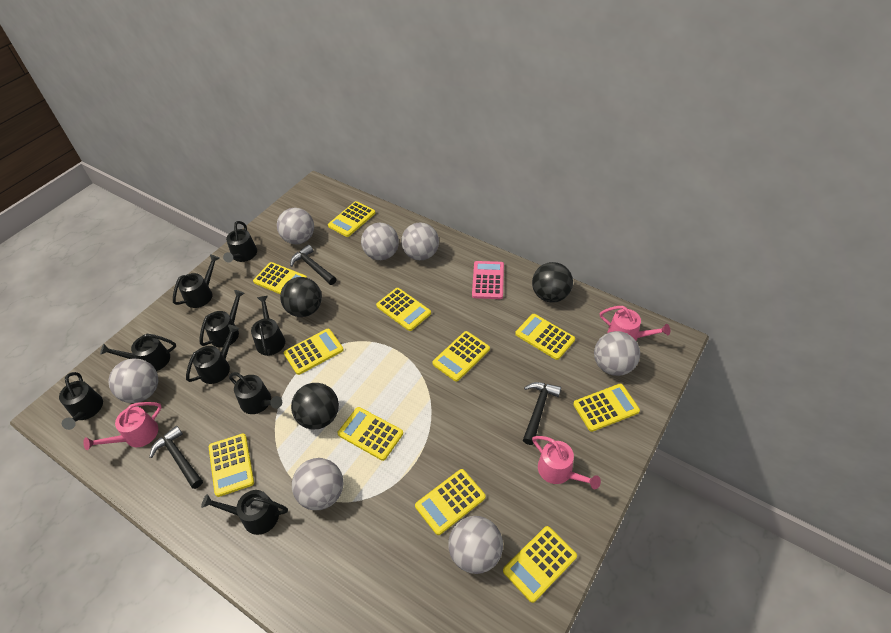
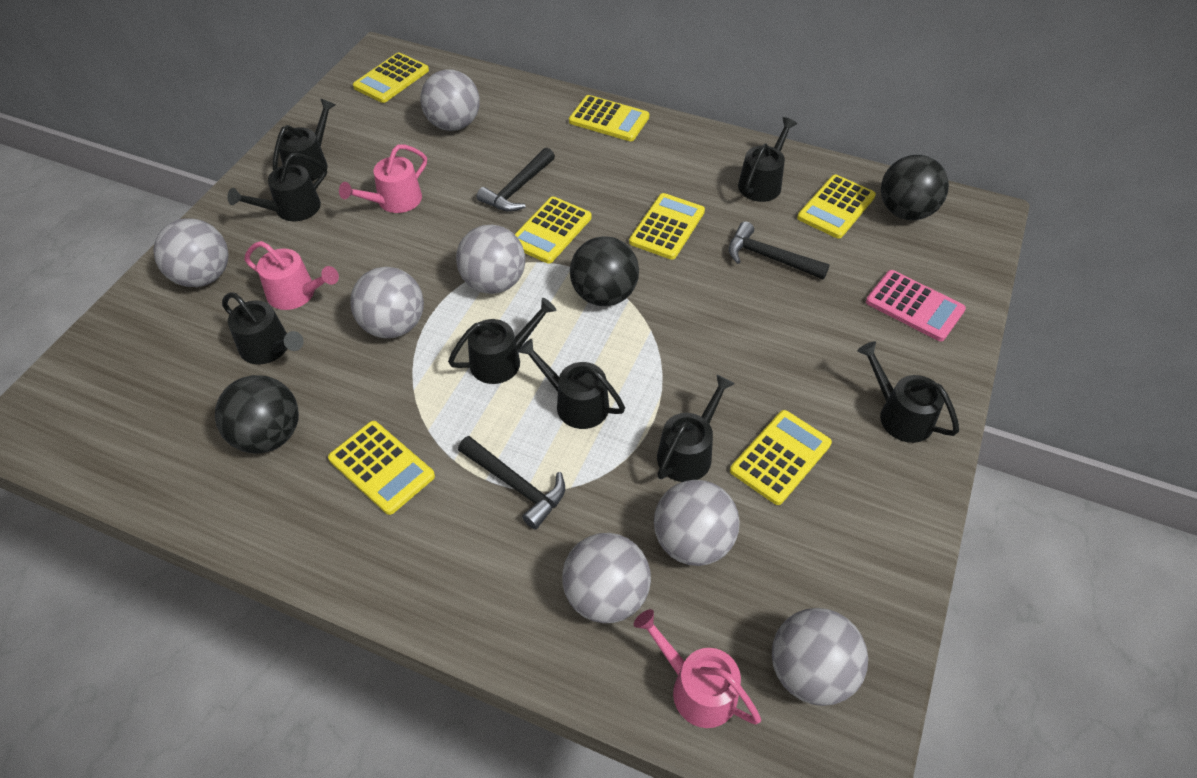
black watering can: 9 -> 8
yellow calculator: 11 -> 7

